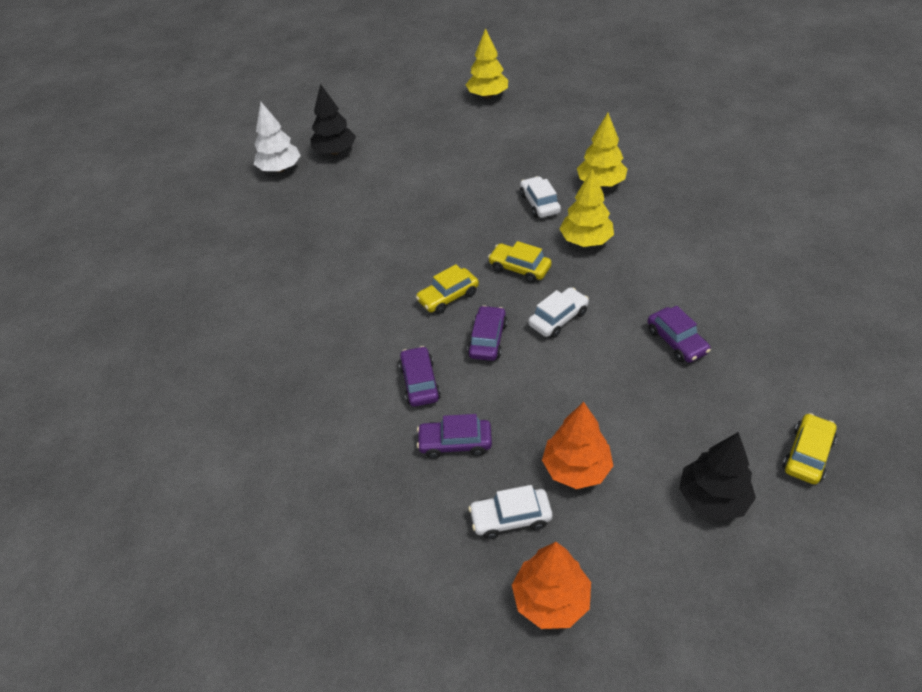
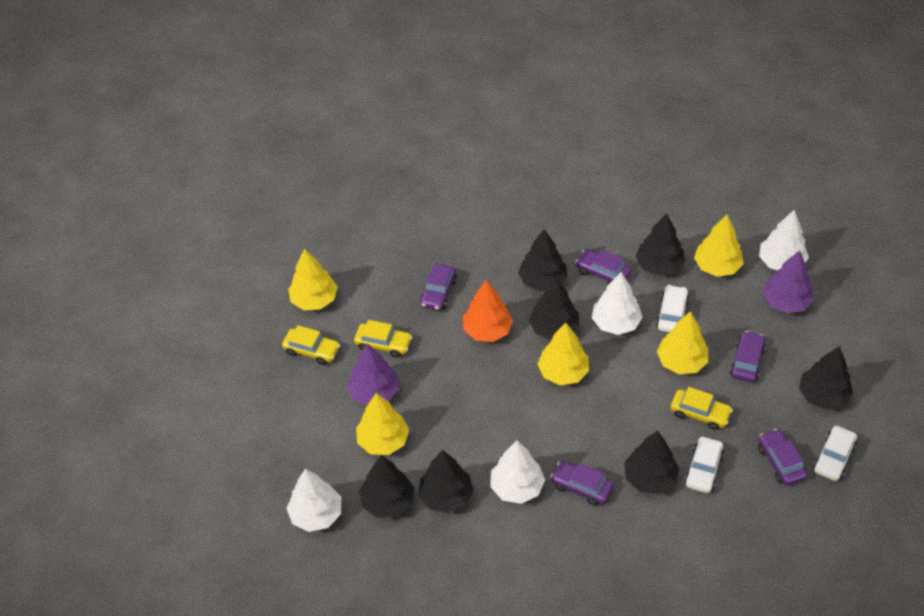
black tree: 2 -> 7
orange tree: 2 -> 1
purple car: 4 -> 5
purple tree: 0 -> 2
white tree: 1 -> 4
yellow tree: 3 -> 5

